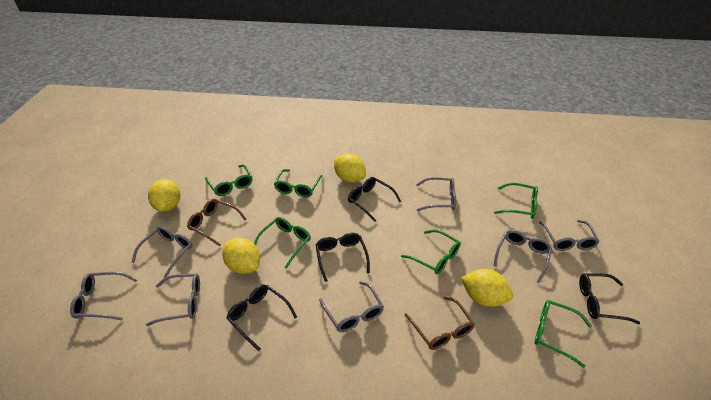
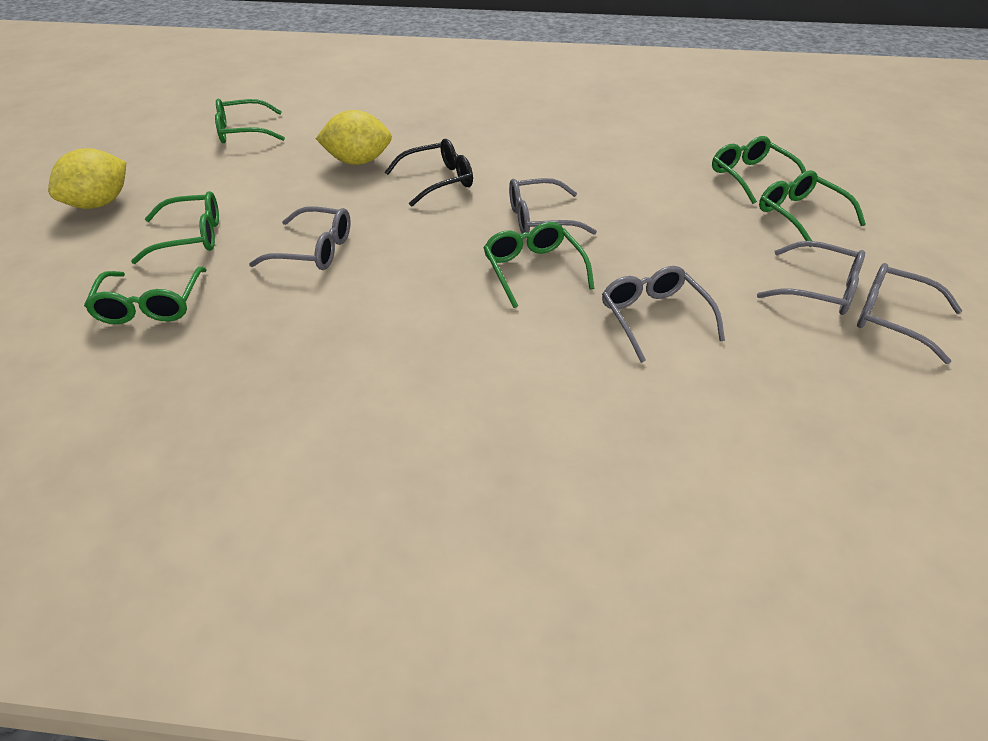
black glasses: 4 -> 1
brown glasses: 2 -> 0
grey glasses: 7 -> 5
yellow lemon: 4 -> 2

